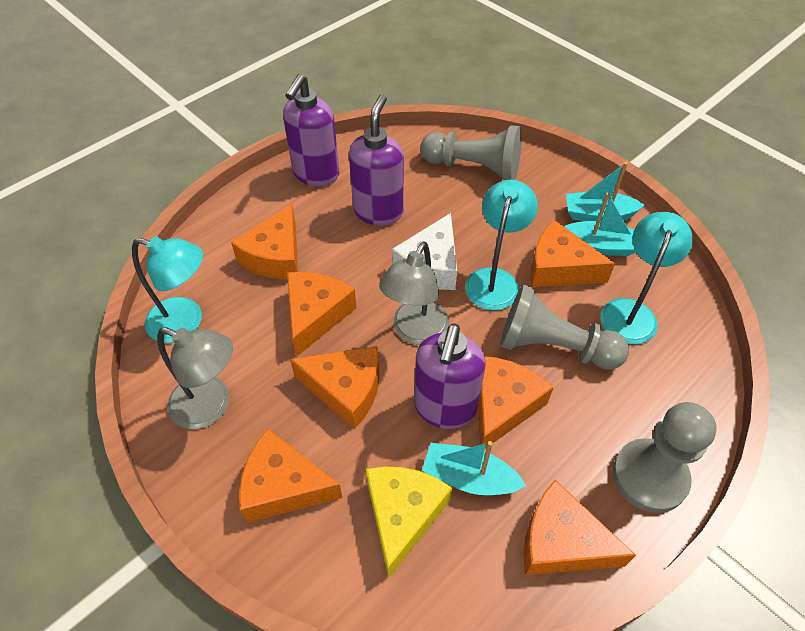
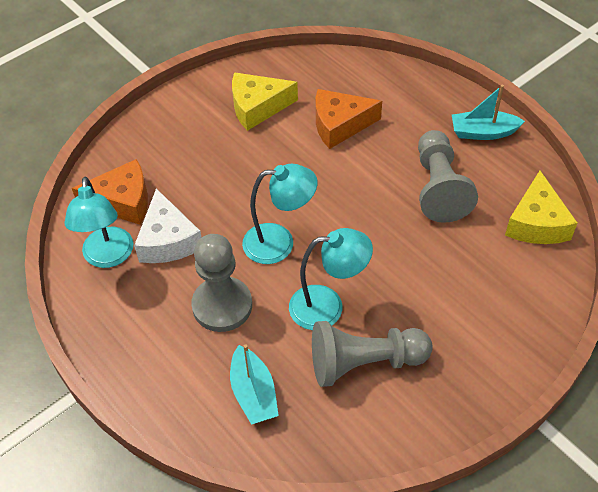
grey lamp: 2 -> 0
orange cheese: 7 -> 2
purple soap dispenser: 3 -> 0
turquoise boat: 3 -> 2
yellow cheese: 1 -> 2

